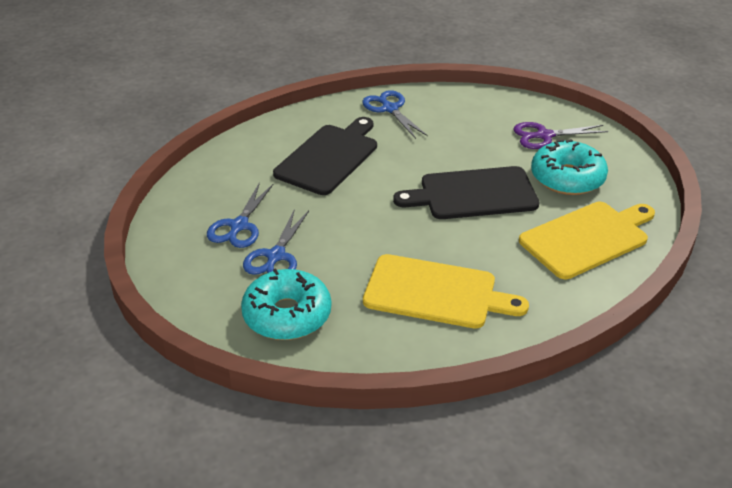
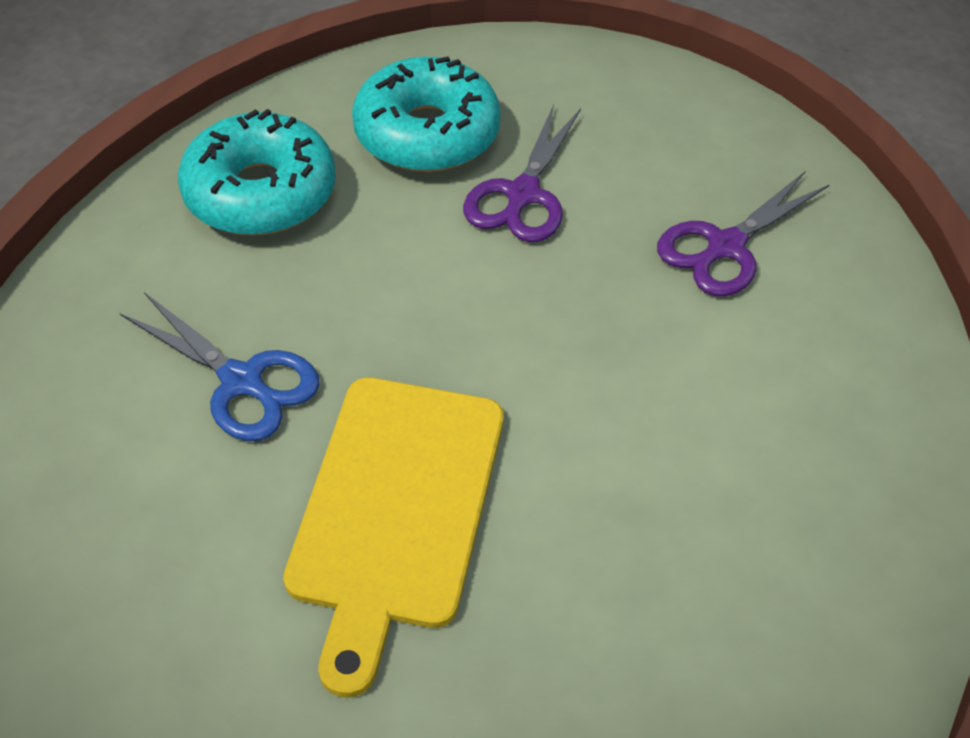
black cutting board: 2 -> 0
blue scissors: 3 -> 1
purple scissors: 1 -> 2
yellow cutting board: 2 -> 1

